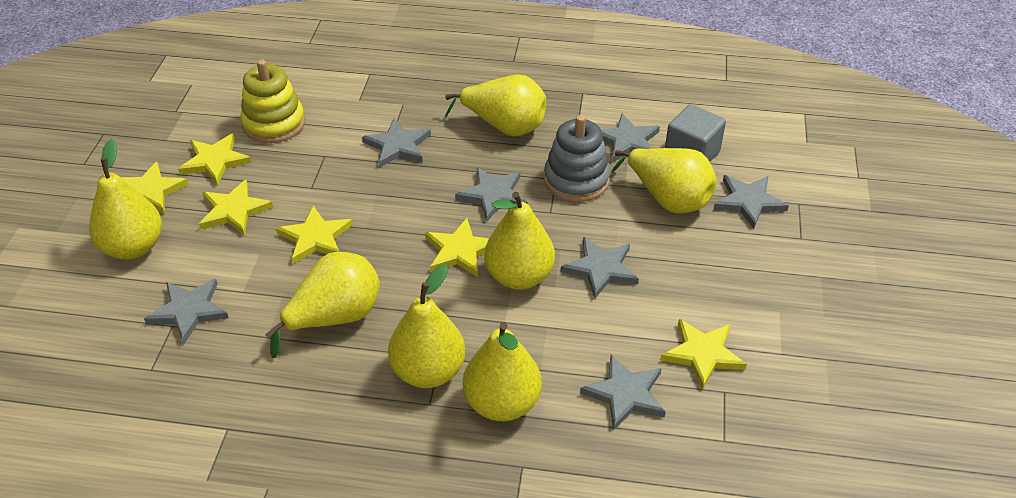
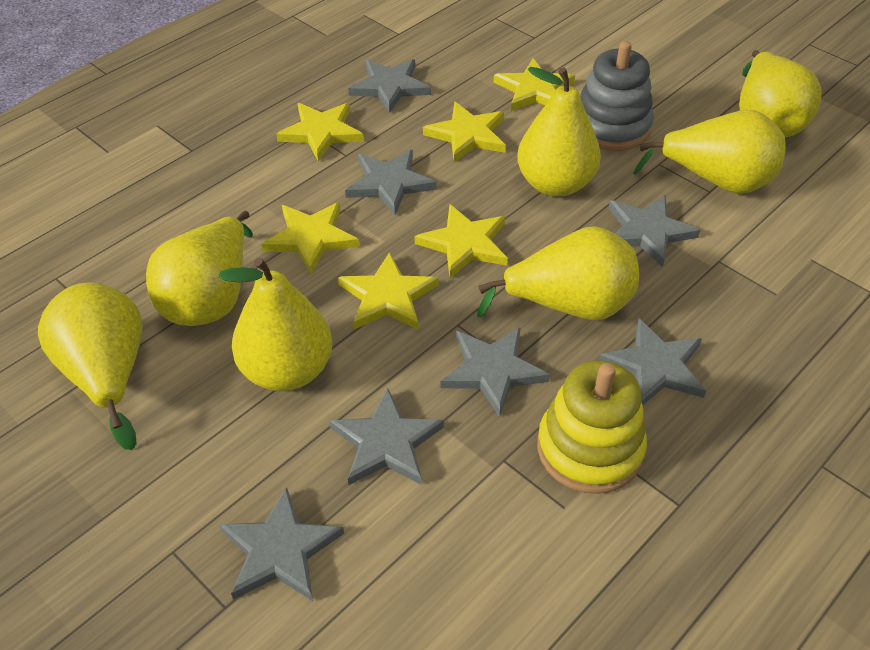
grey cube: 1 -> 0

